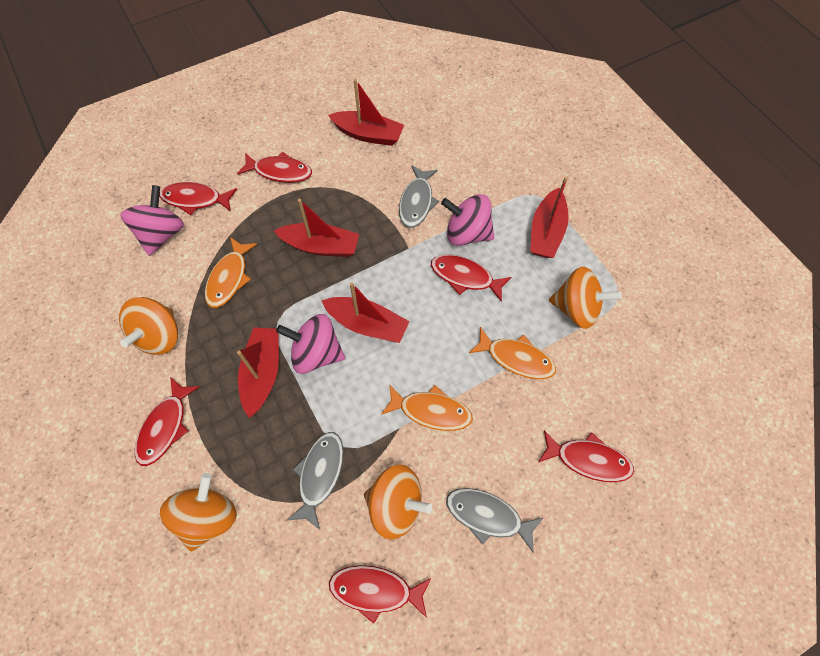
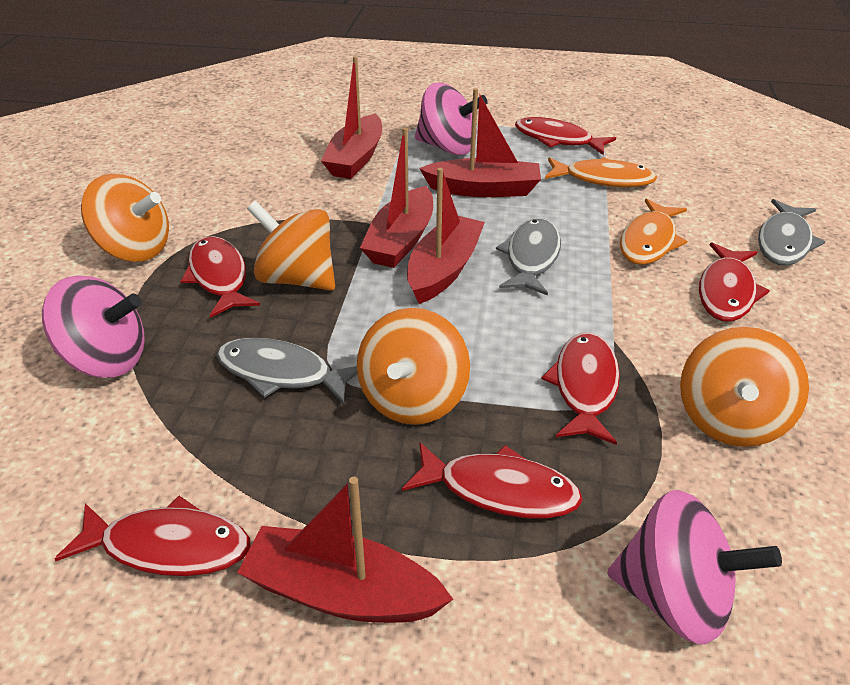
orange fish: 3 -> 2

